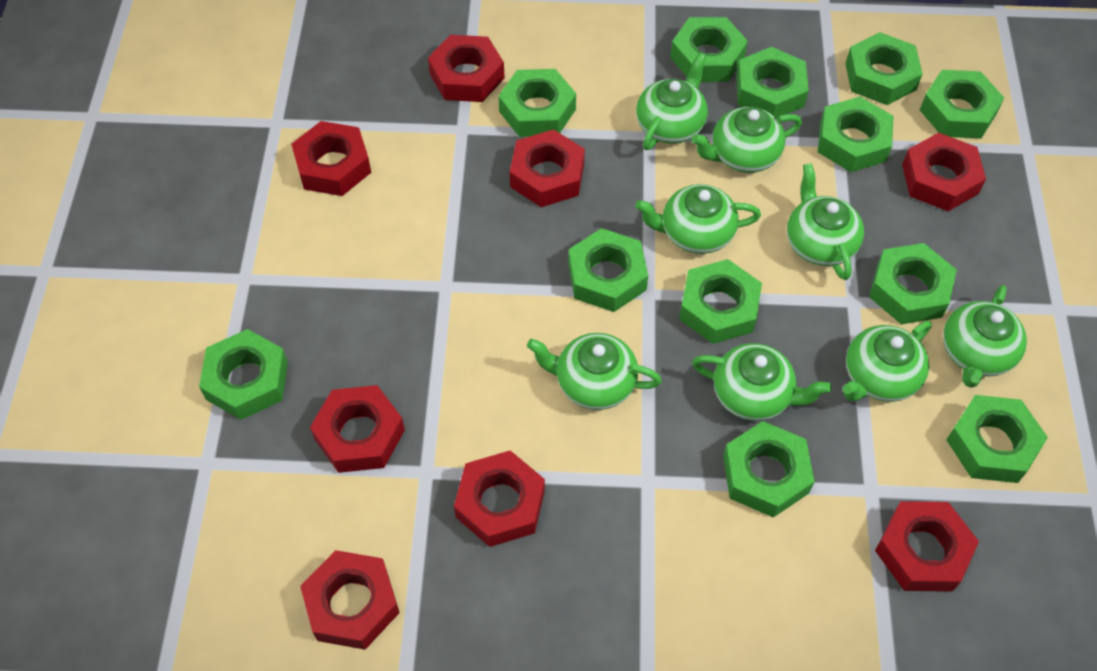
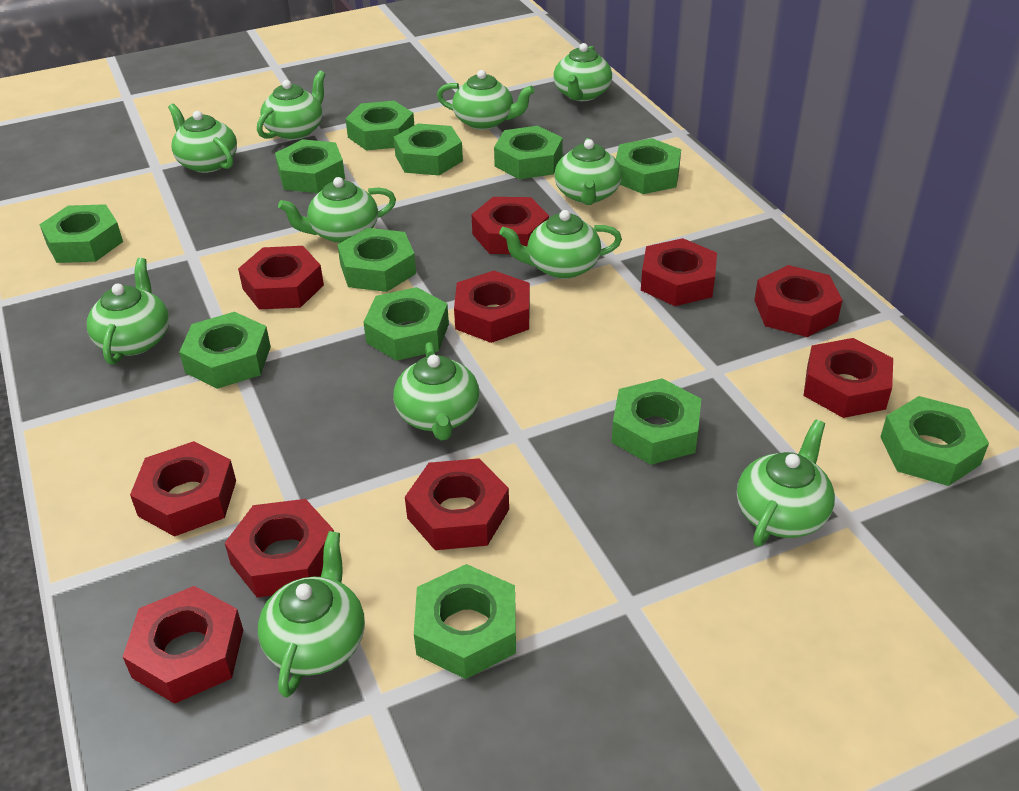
green teapot: 8 -> 11
red nut: 8 -> 10

